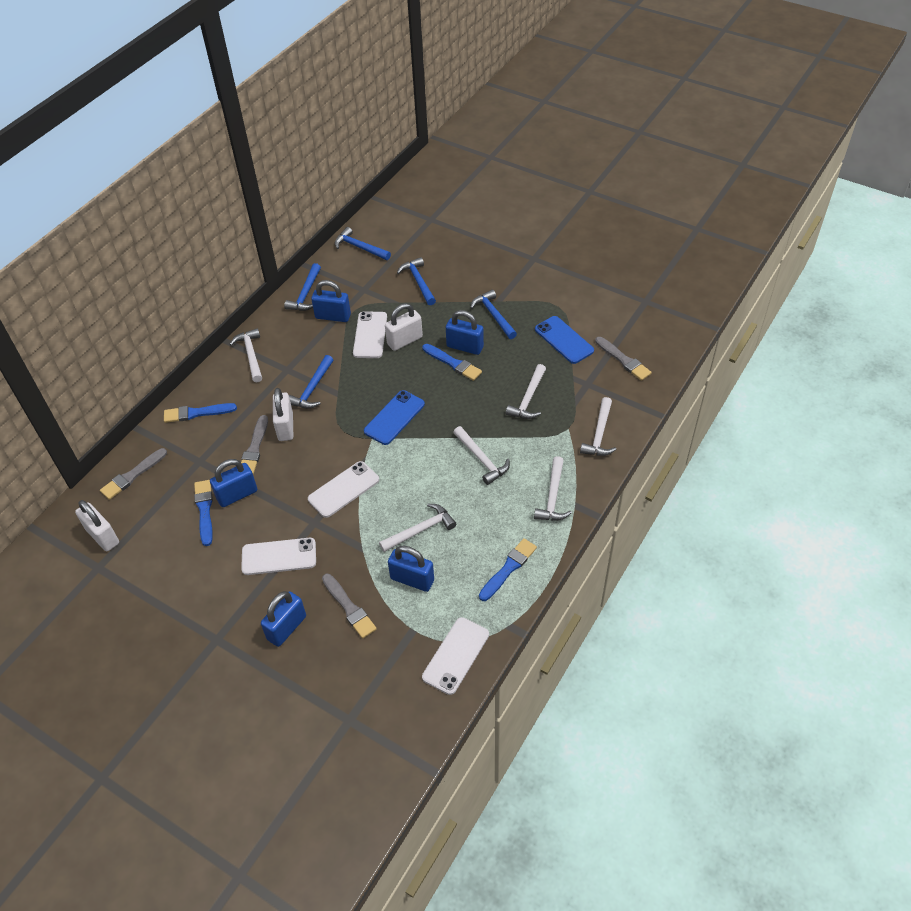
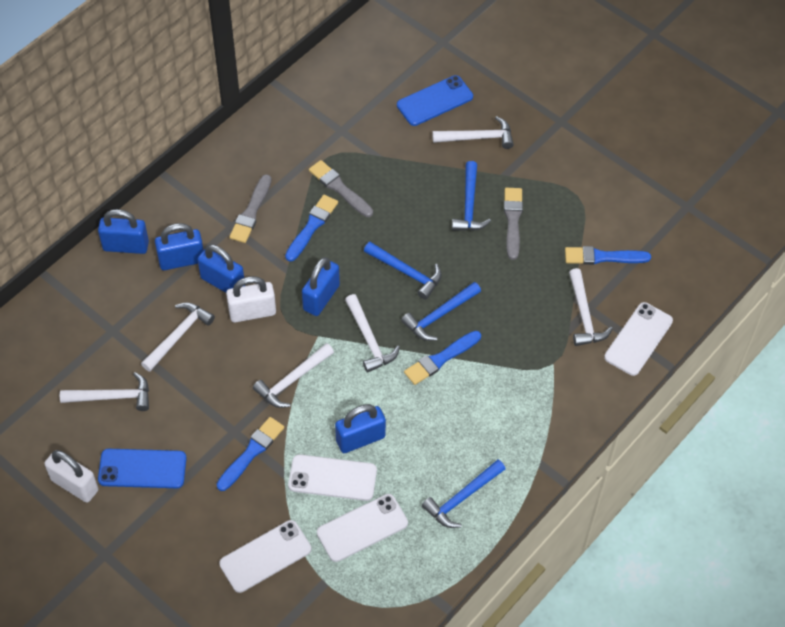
blue hammer: 5 -> 4
grey brush: 4 -> 3
white padlock: 3 -> 2

